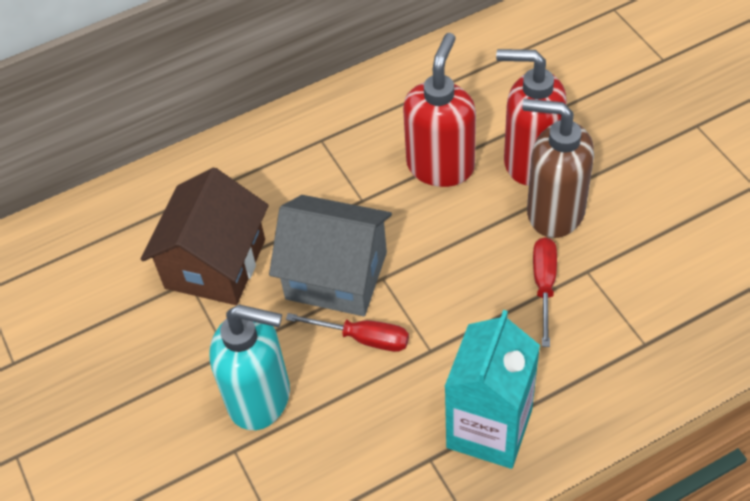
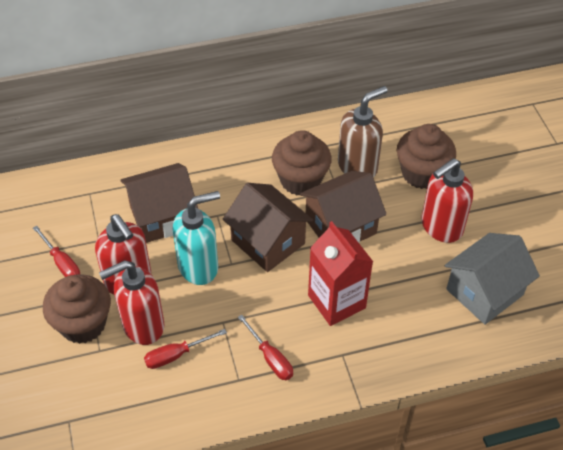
brown cupcake: 0 -> 3
brown house: 1 -> 3
red carton: 0 -> 1
red screwdriver: 2 -> 3
red soap dispenser: 2 -> 3
turquoise carton: 1 -> 0

